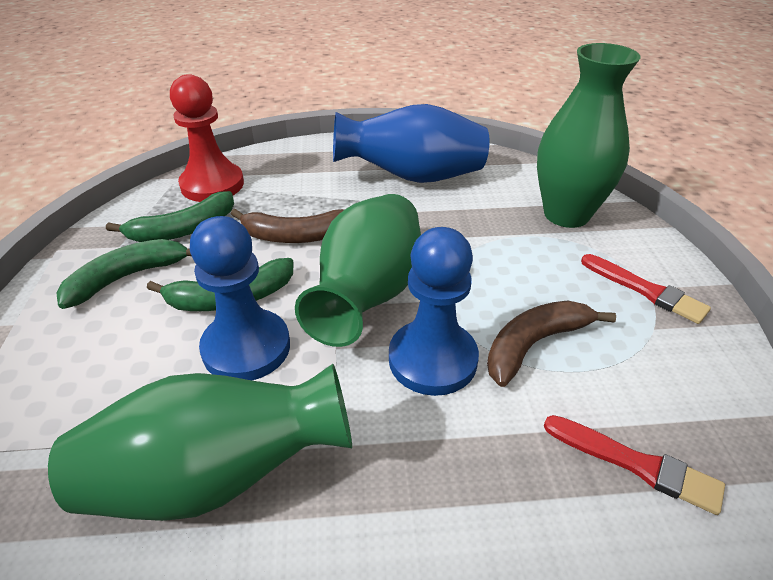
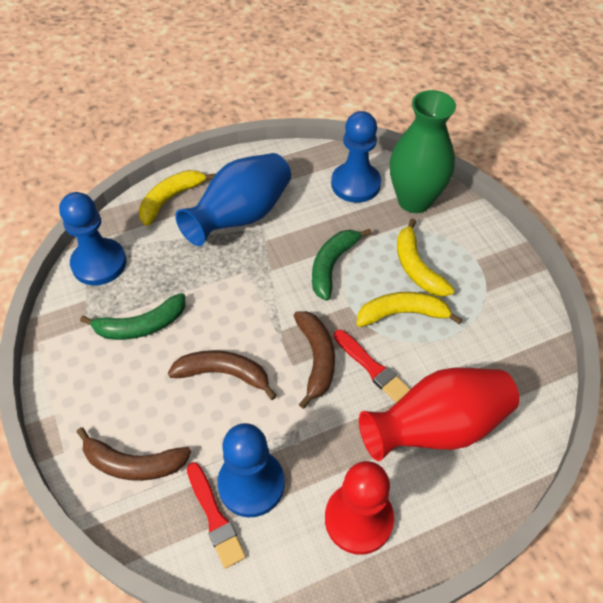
blue pawn: 2 -> 3
brown banana: 2 -> 3
green banana: 3 -> 2
green vase: 3 -> 1
red vase: 0 -> 1
yellow banana: 0 -> 3

